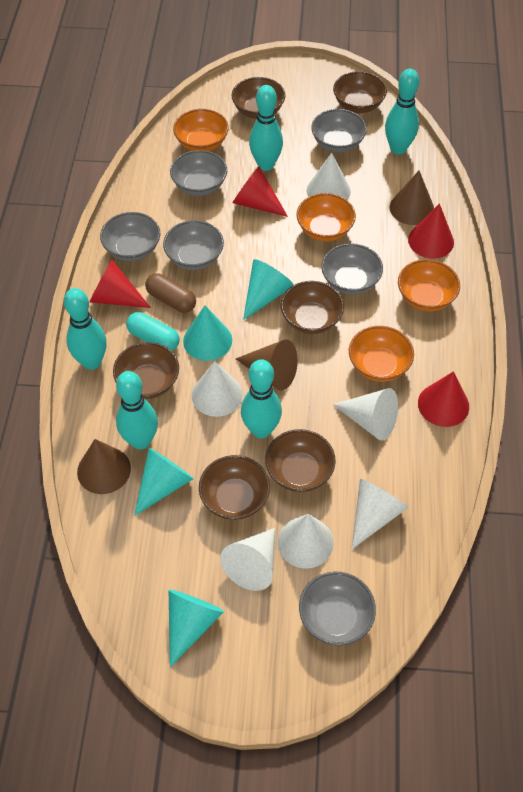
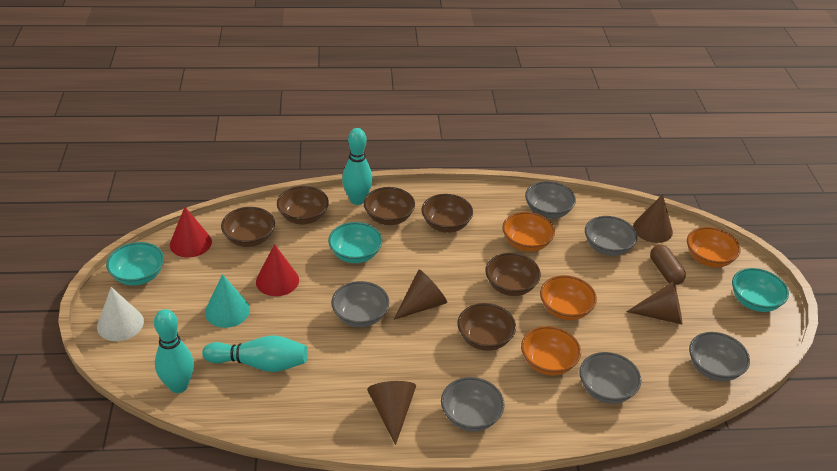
brown cone: 3 -> 4
red cone: 4 -> 2
turquoise bowl: 0 -> 3
turquoise bowling pin: 5 -> 3
turquoise capsule: 1 -> 0
turquoise cone: 4 -> 1
white cone: 6 -> 1

